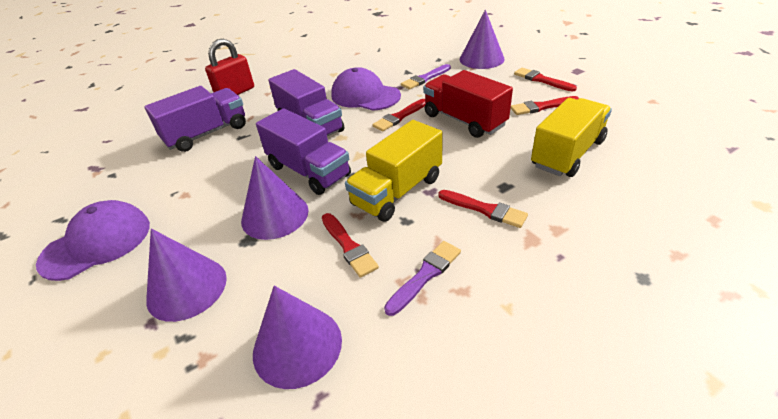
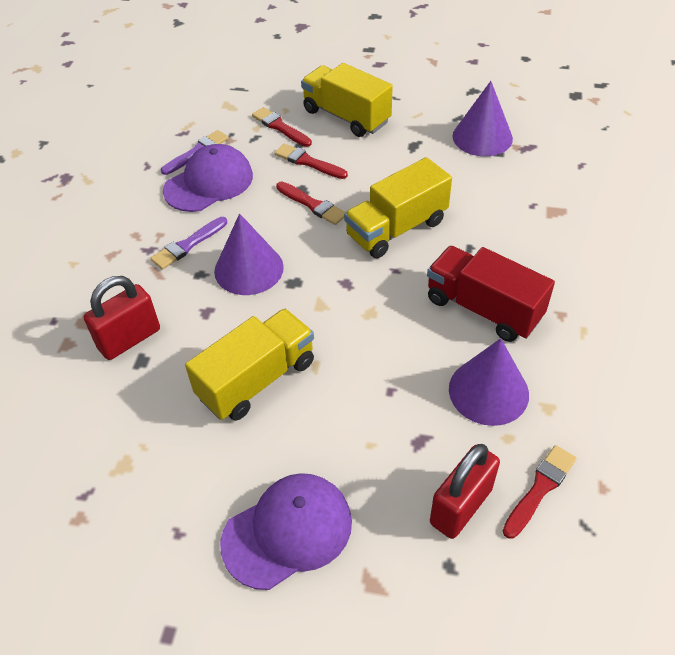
purple cone: 4 -> 3
purple truck: 3 -> 0
red brush: 5 -> 4
red padlock: 1 -> 2
yellow truck: 2 -> 3

